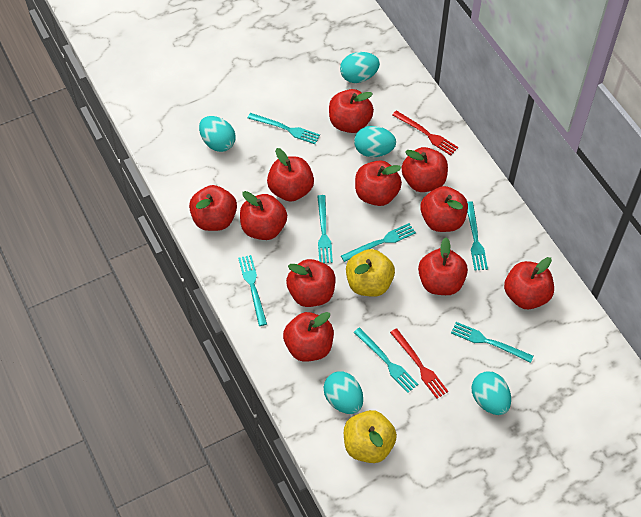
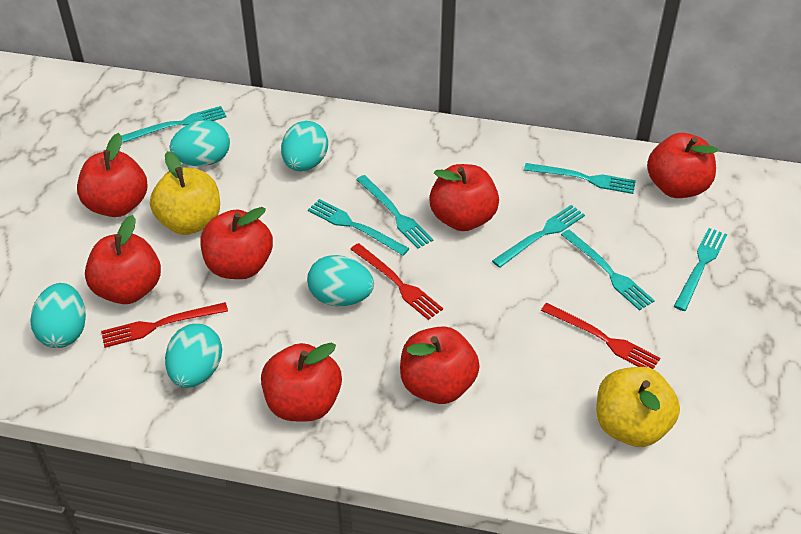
red apple: 11 -> 7
red fork: 2 -> 3

